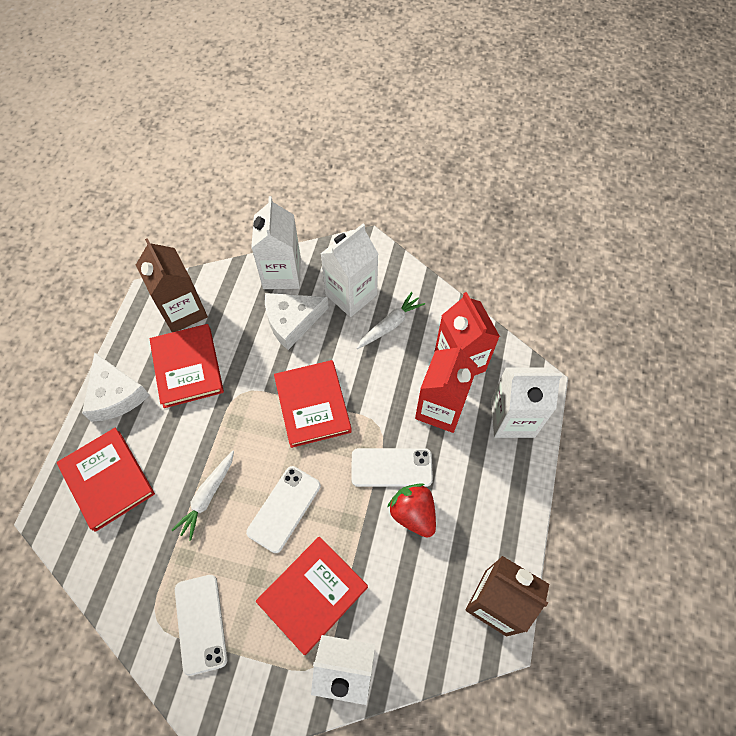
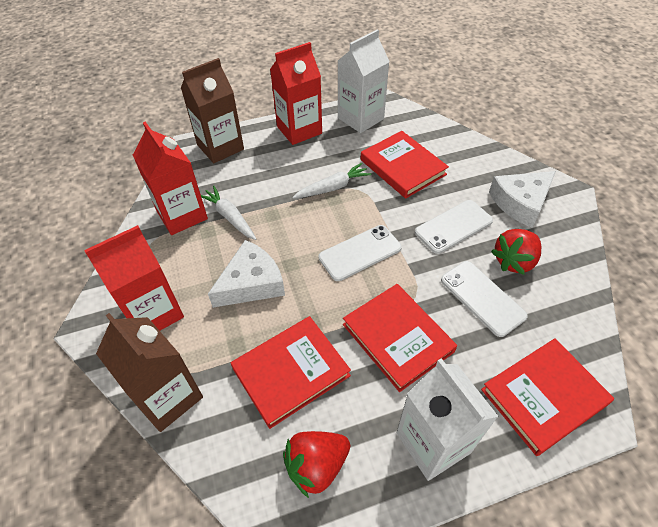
red carton: 2 -> 3
red strawberry: 1 -> 2
white carton: 4 -> 2

